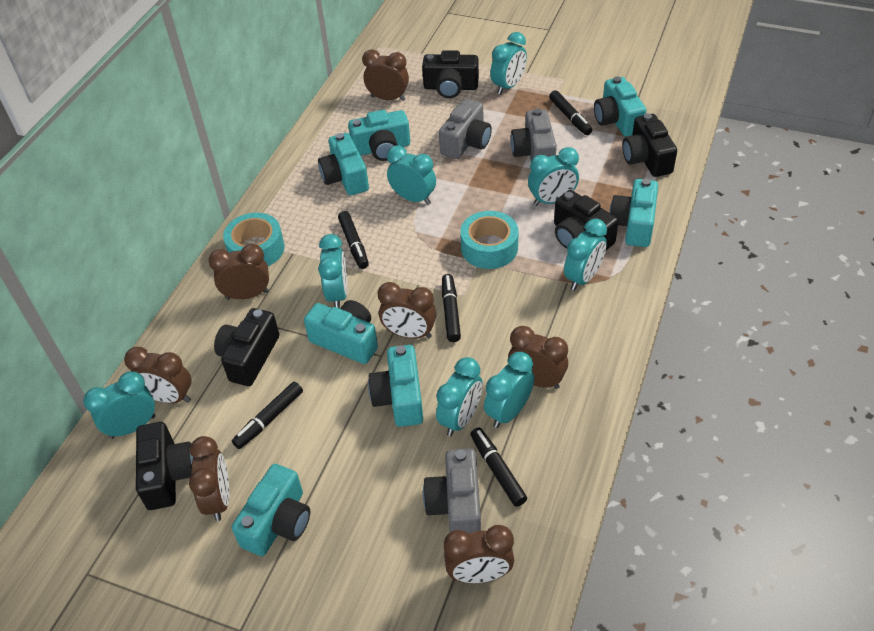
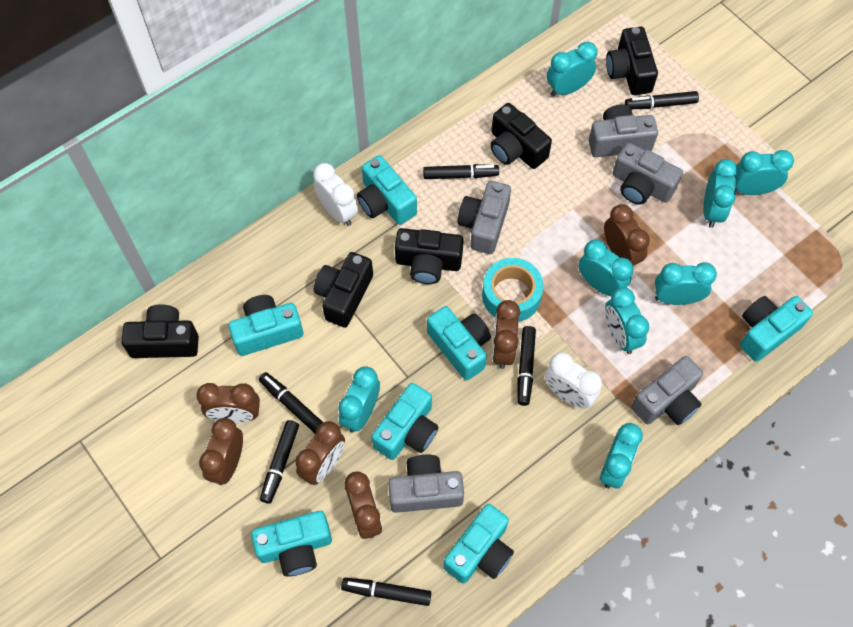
black marker: 5 -> 6
brown clock: 7 -> 6
grey camera: 3 -> 5
turquoise tape: 2 -> 1
white clock: 0 -> 2

